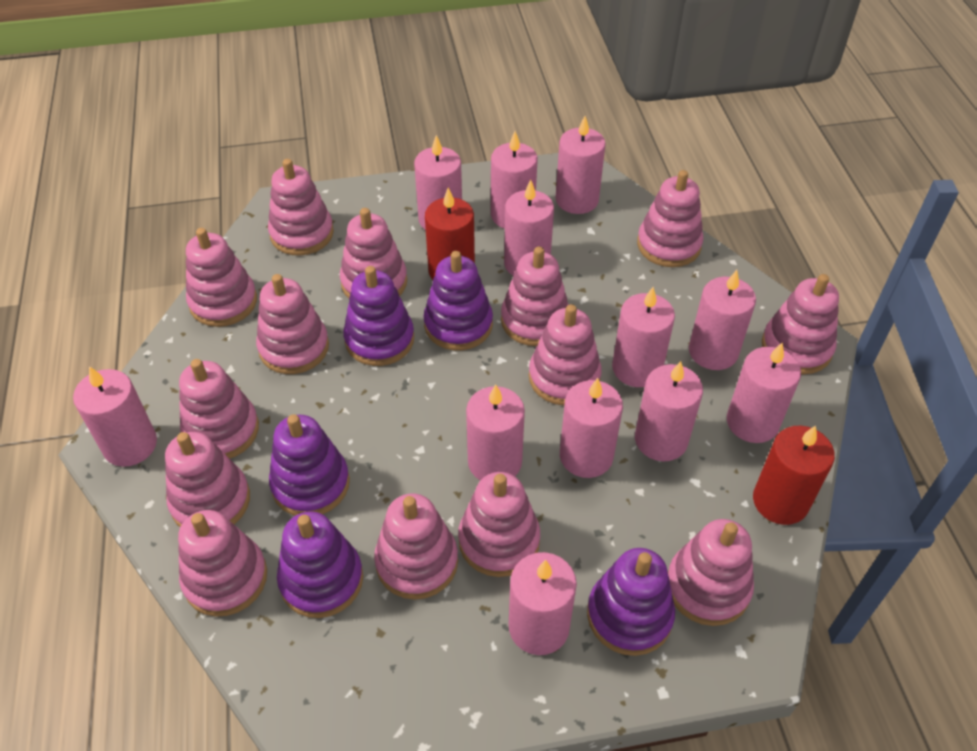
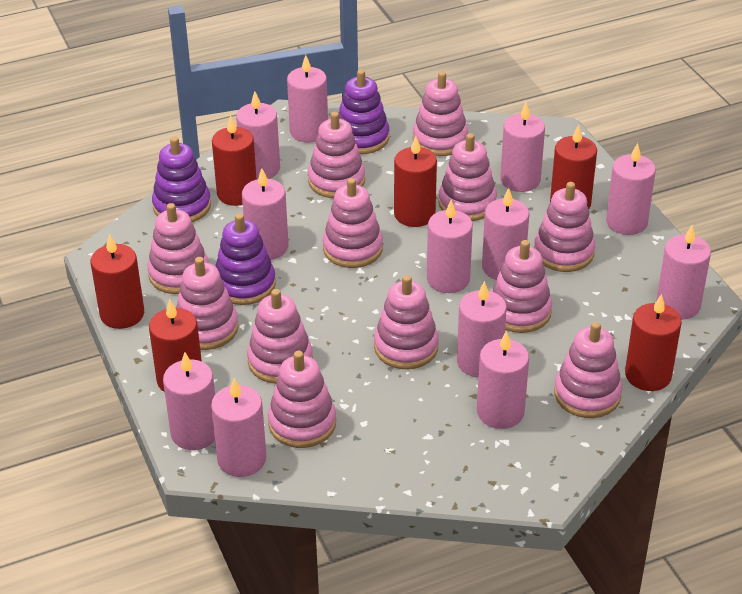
pink stacking toy: 14 -> 12
purple stacking toy: 5 -> 3
red candle: 2 -> 6

